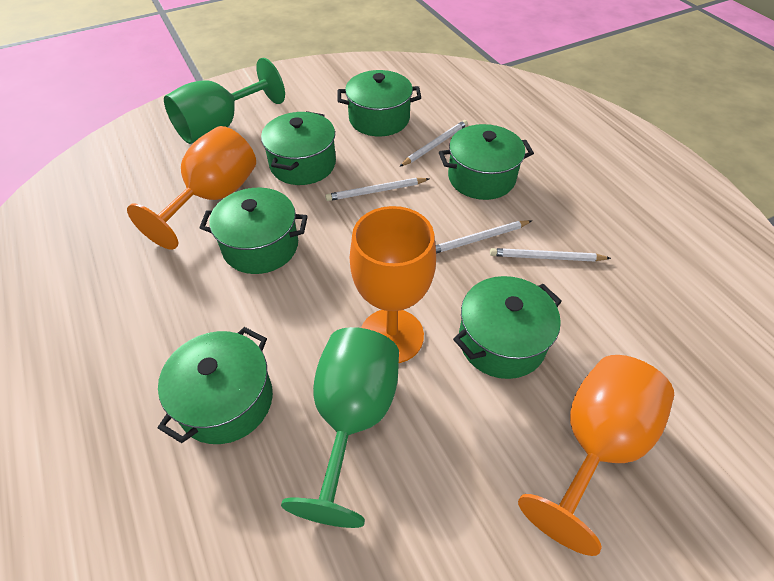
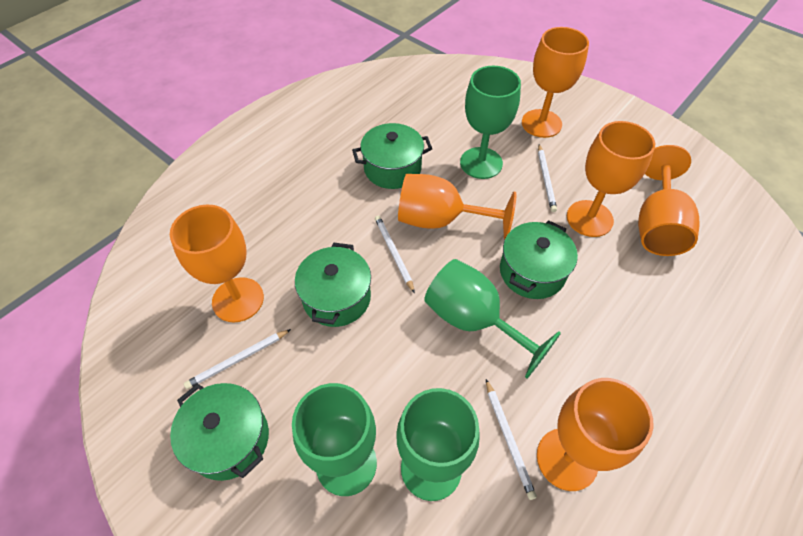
green goblet: 2 -> 4
green pot: 6 -> 4
orange goblet: 3 -> 6

